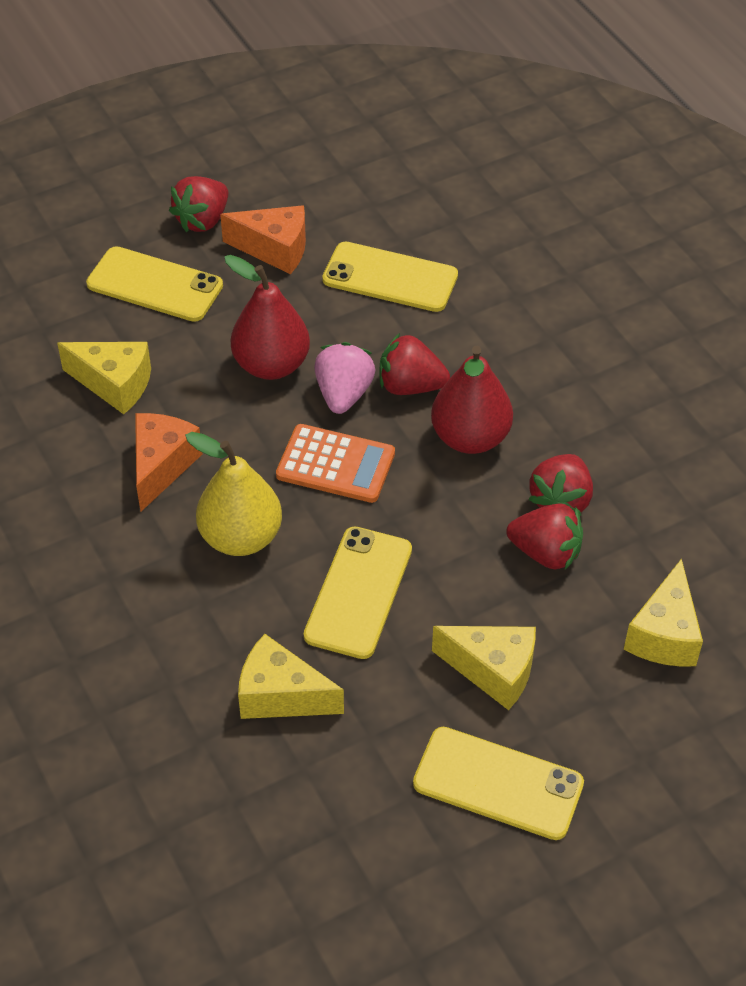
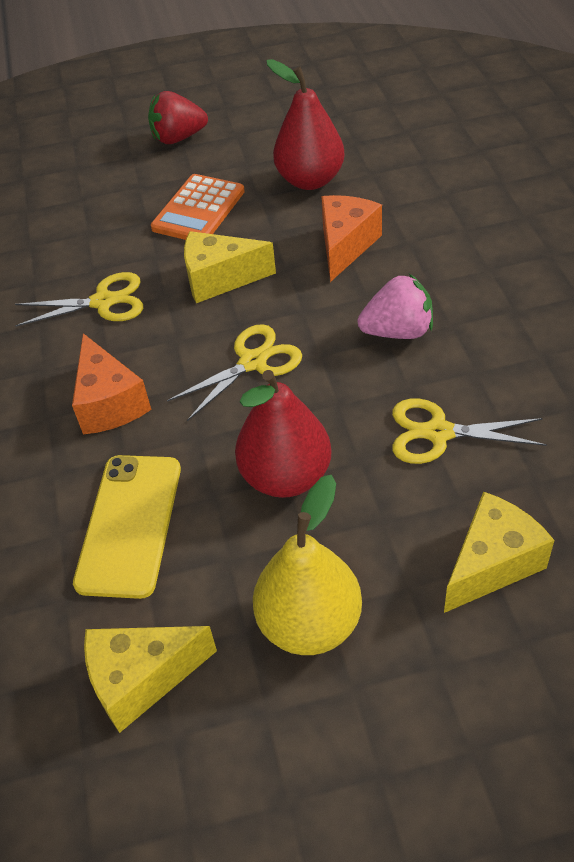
red strawberry: 4 -> 1
yellow cheese: 4 -> 3
yellow phone: 4 -> 1
yellow scissors: 0 -> 3

